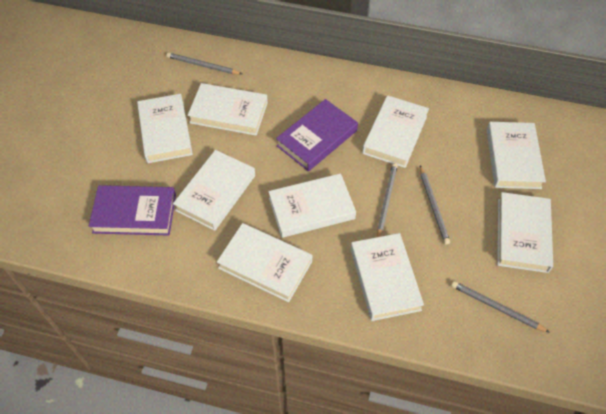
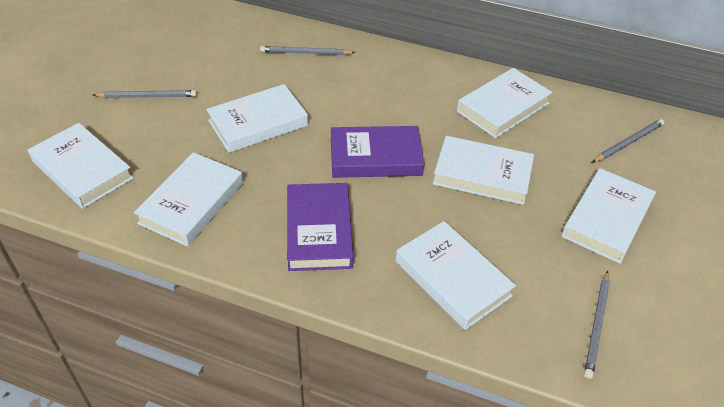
white book: 9 -> 7

